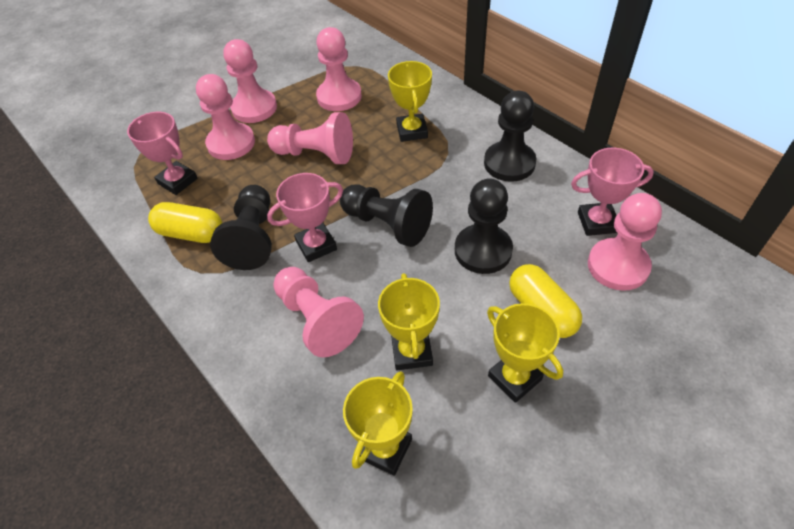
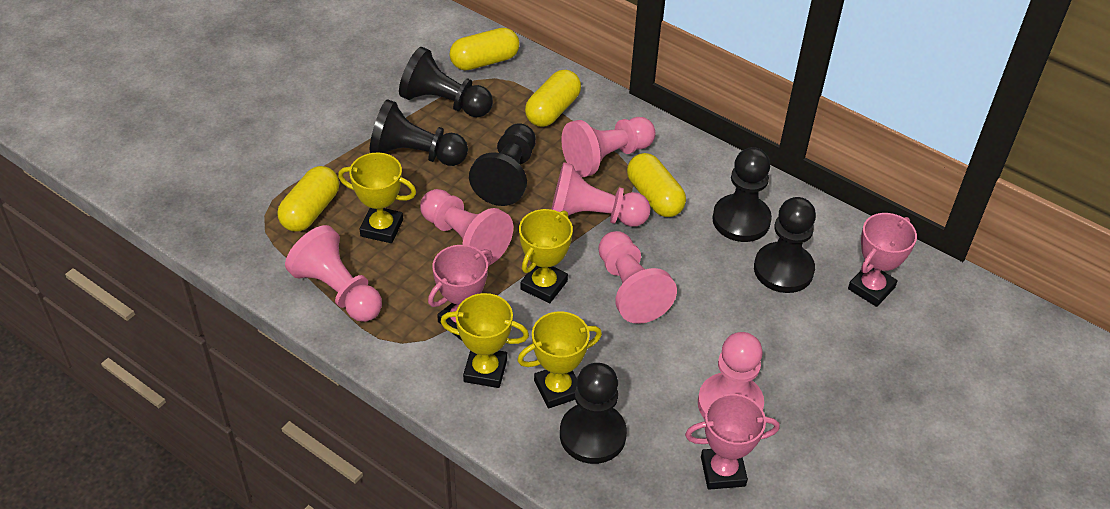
black pawn: 4 -> 6
yellow capsule: 2 -> 4

